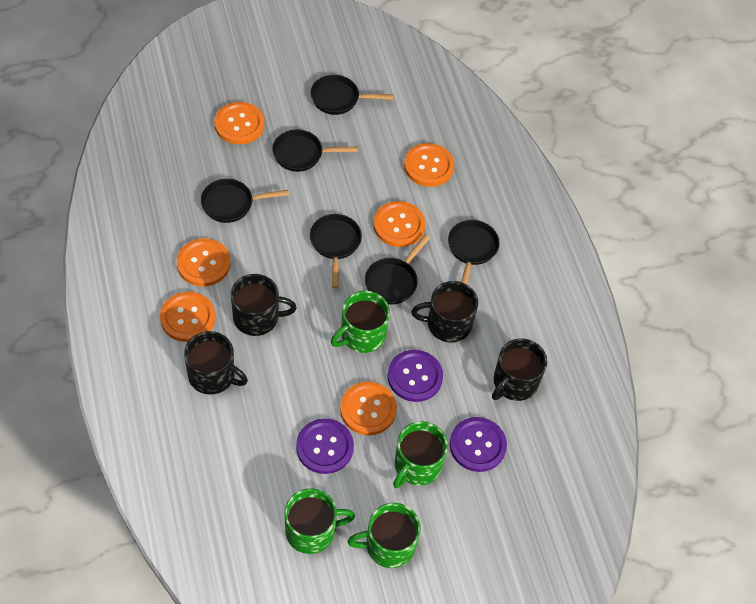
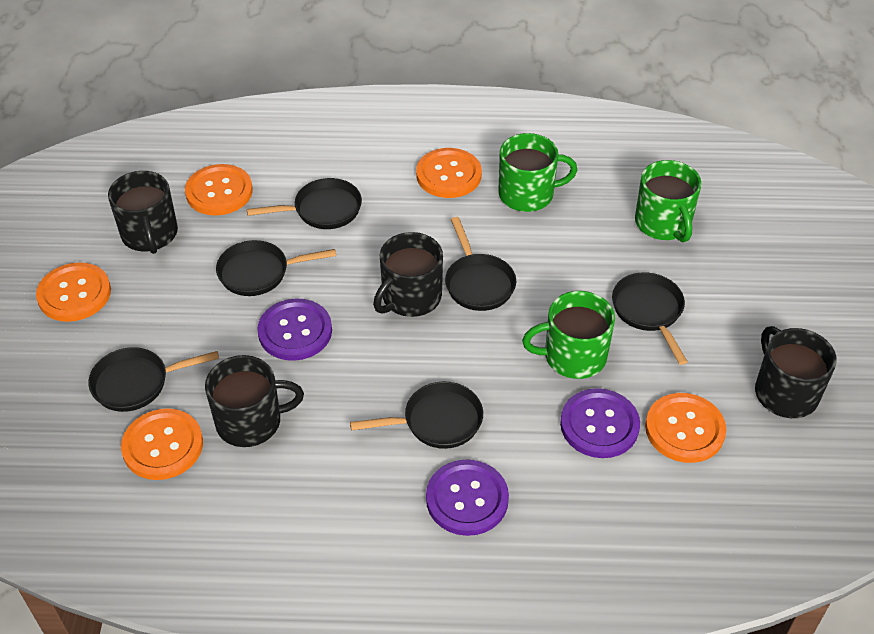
green mug: 4 -> 3
orange button: 6 -> 5

